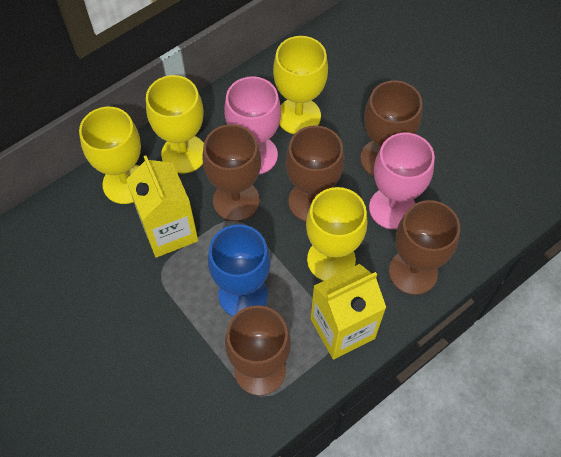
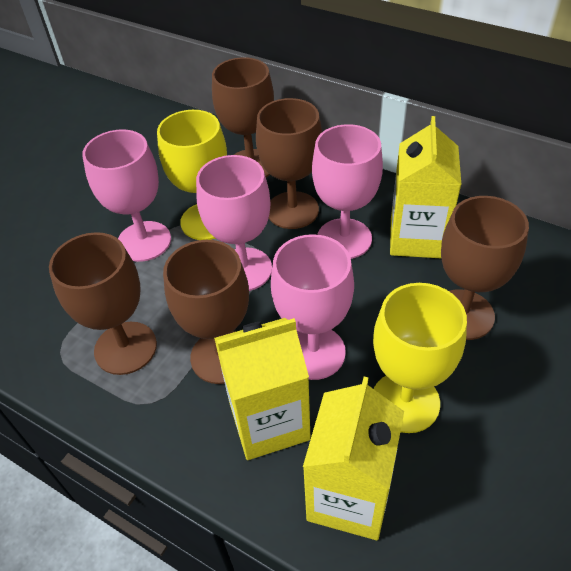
blue goblet: 1 -> 0
pink goblet: 2 -> 4
yellow carton: 2 -> 3
yellow goblet: 4 -> 2

